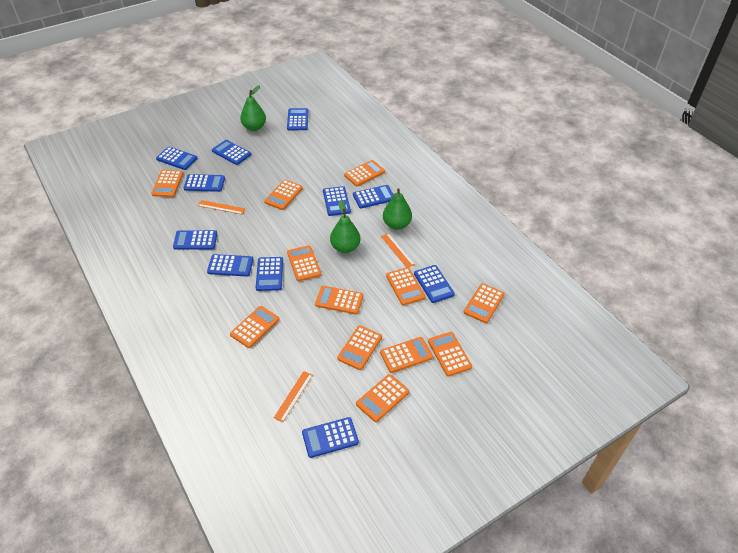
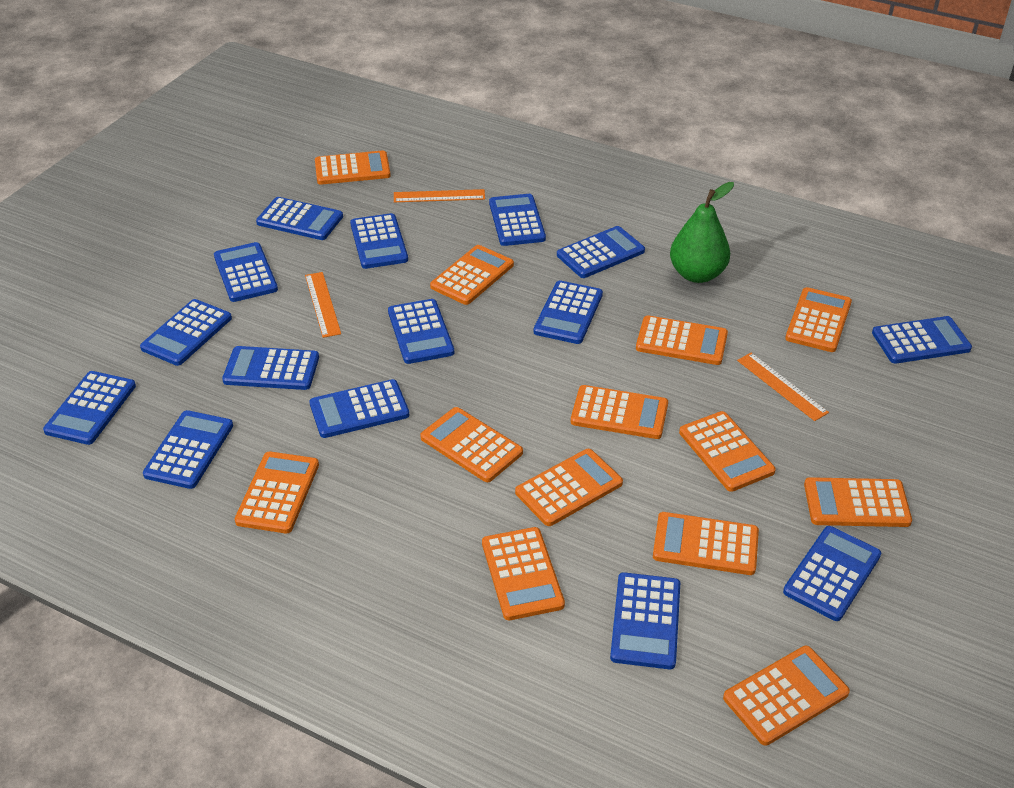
blue calculator: 11 -> 15
green pear: 3 -> 1
orange calculator: 12 -> 13

